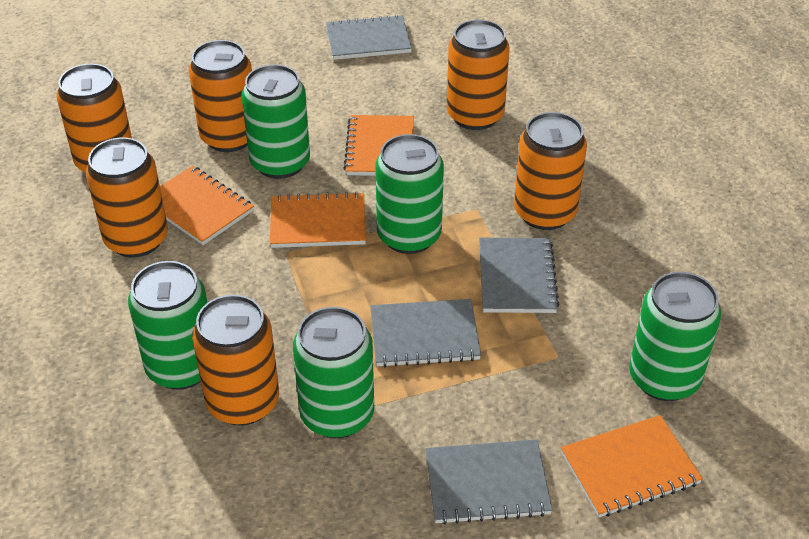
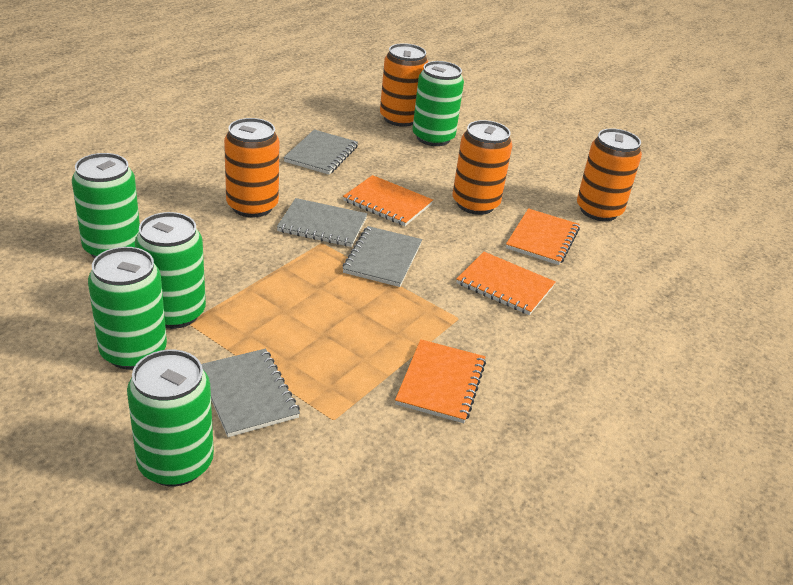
orange can: 6 -> 4

